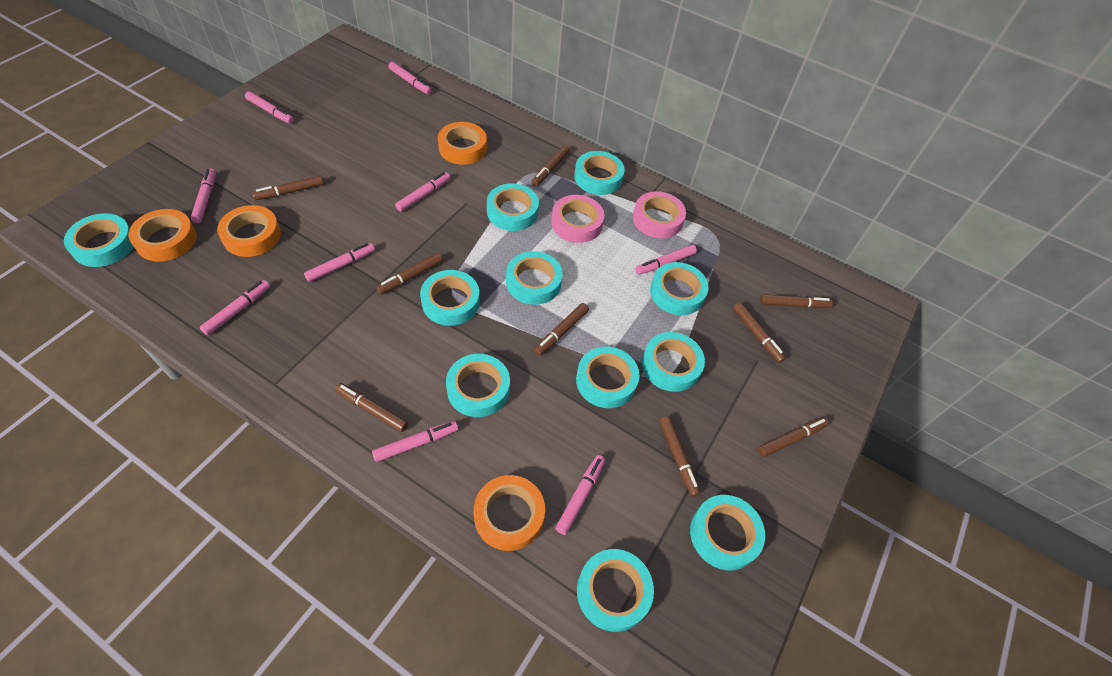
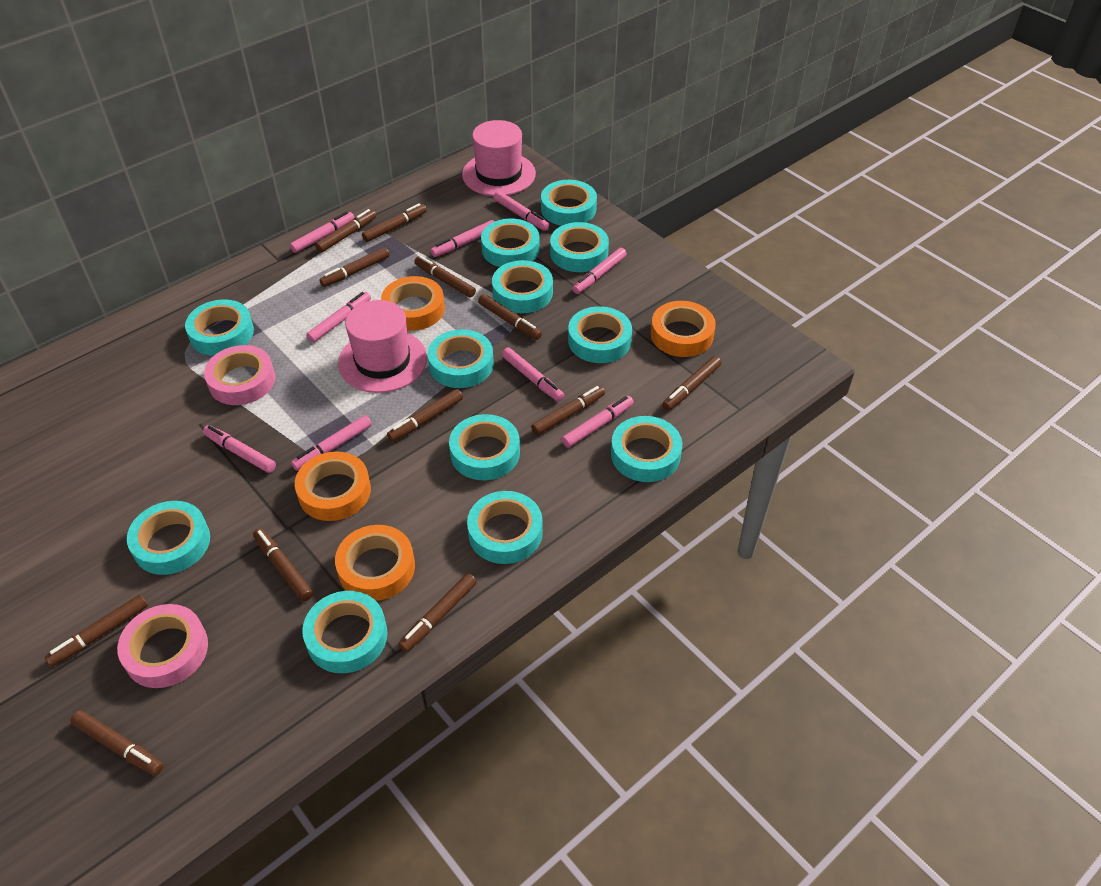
brown marker: 9 -> 12
pink hat: 0 -> 2
turquoise tape: 11 -> 12

